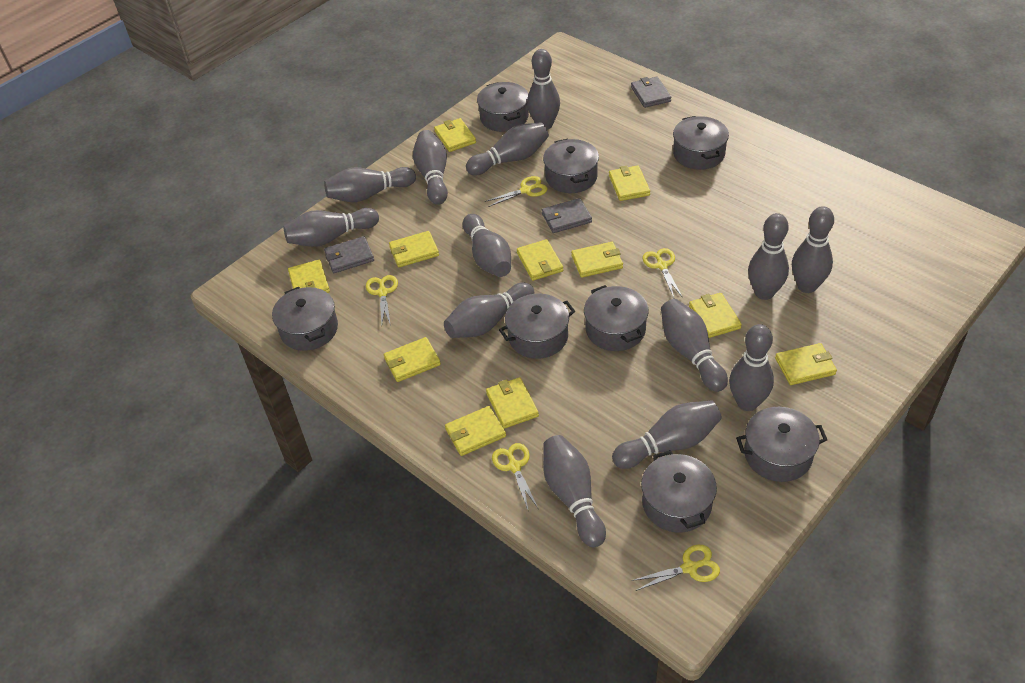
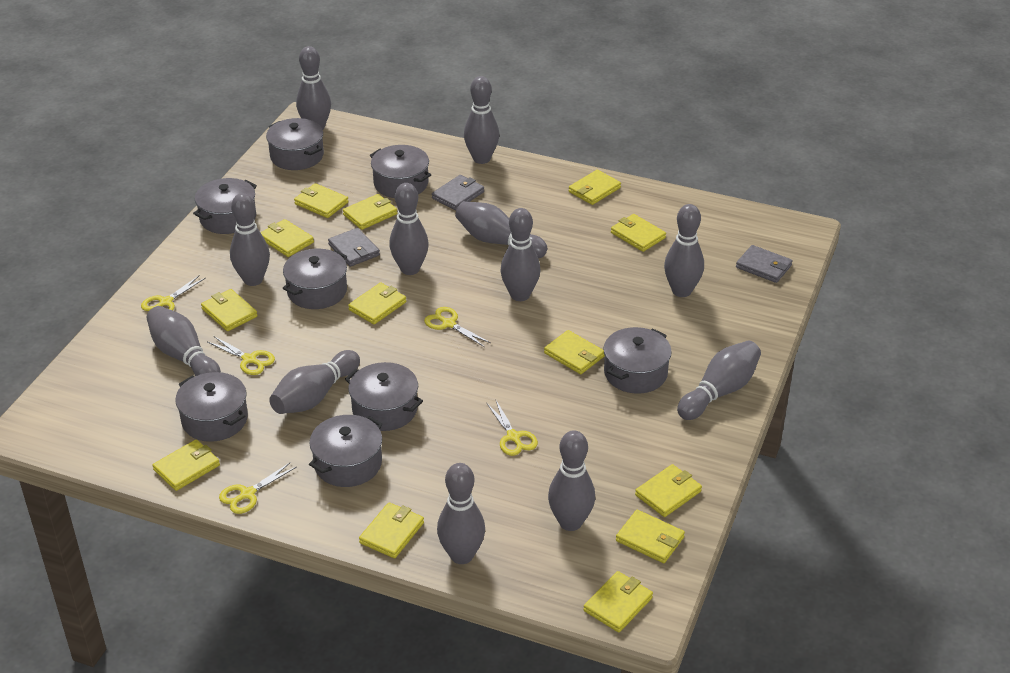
grey bowling pin: 13 -> 12
yellow wallet: 11 -> 13

